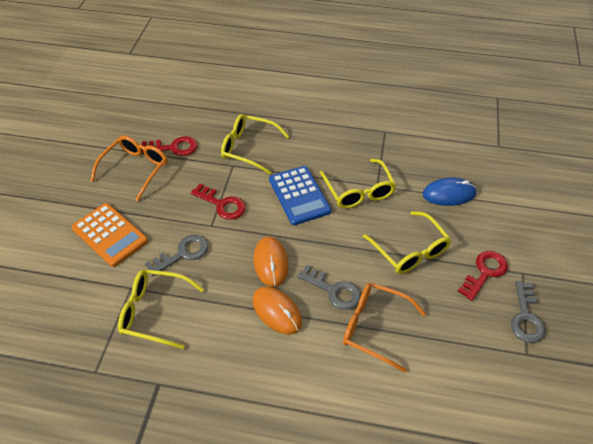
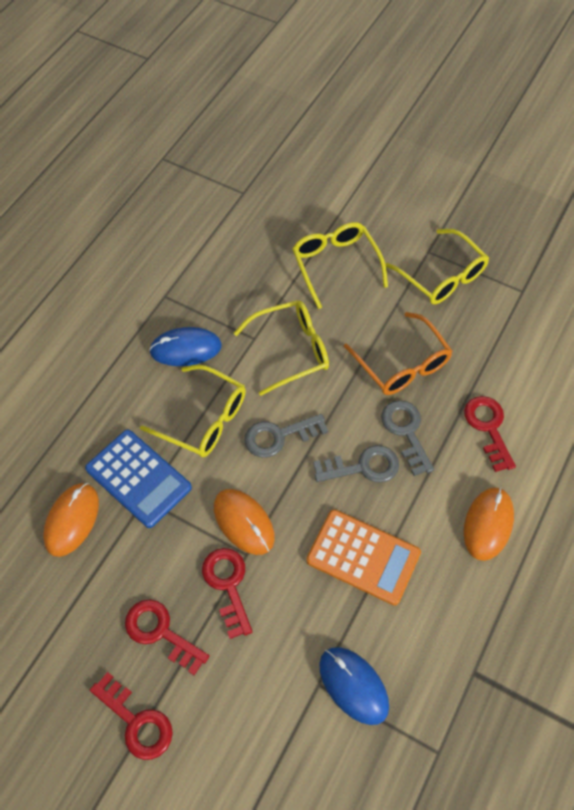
blue mouse: 1 -> 2
orange glasses: 2 -> 1
orange mouse: 2 -> 3
red key: 3 -> 4

